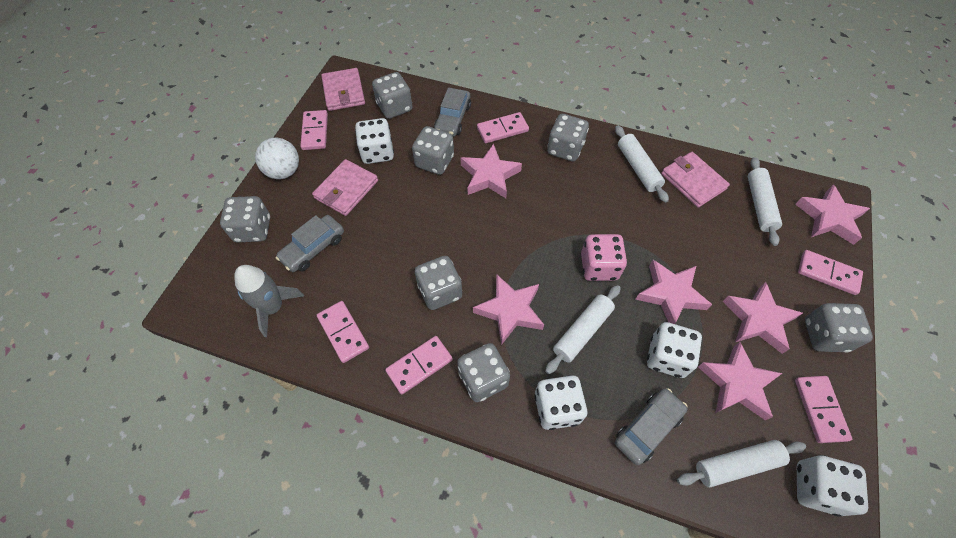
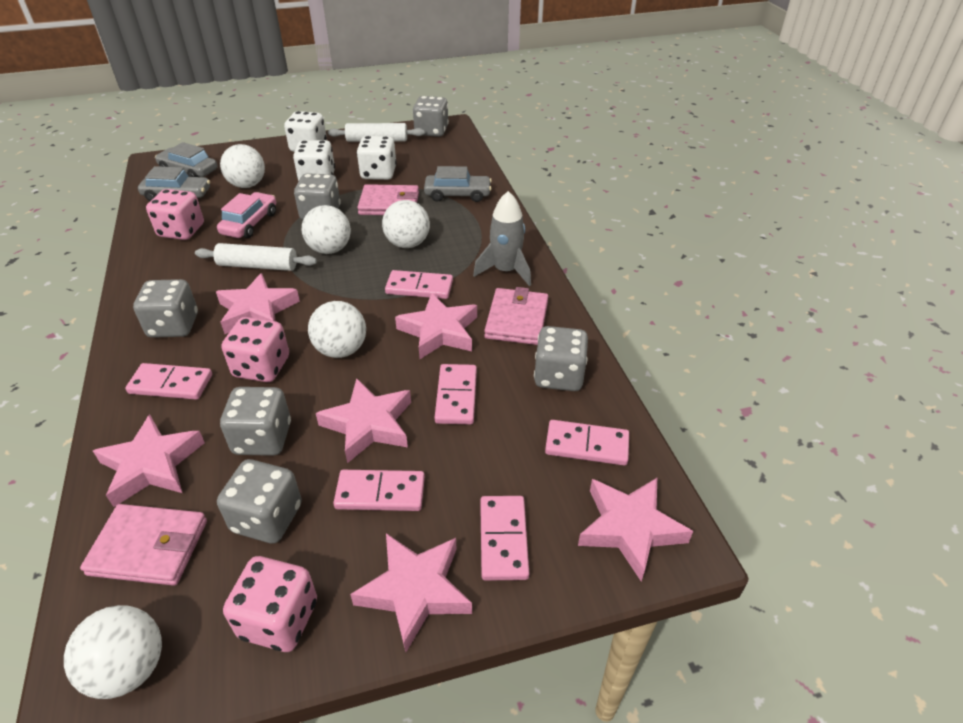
grey dice: 7 -> 6
pink car: 0 -> 1
pink dice: 1 -> 3
white ball: 1 -> 5
white dice: 4 -> 3
white rolling pin: 4 -> 2

